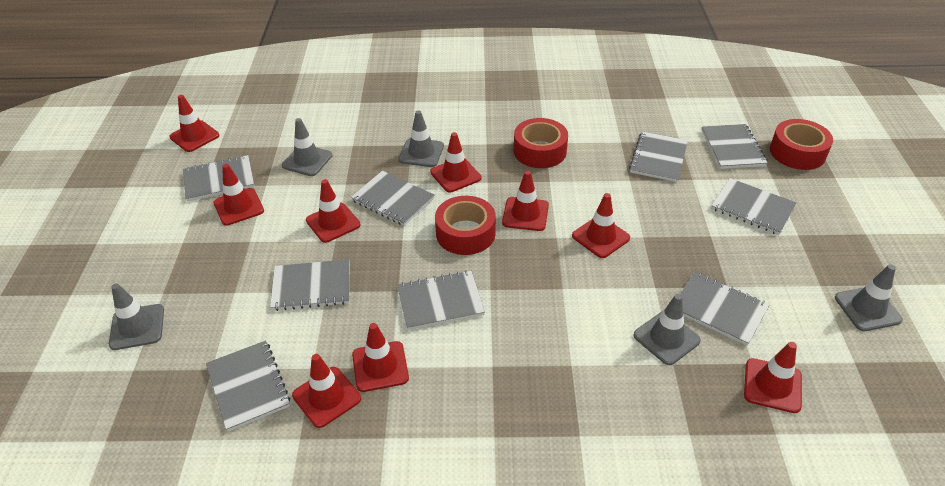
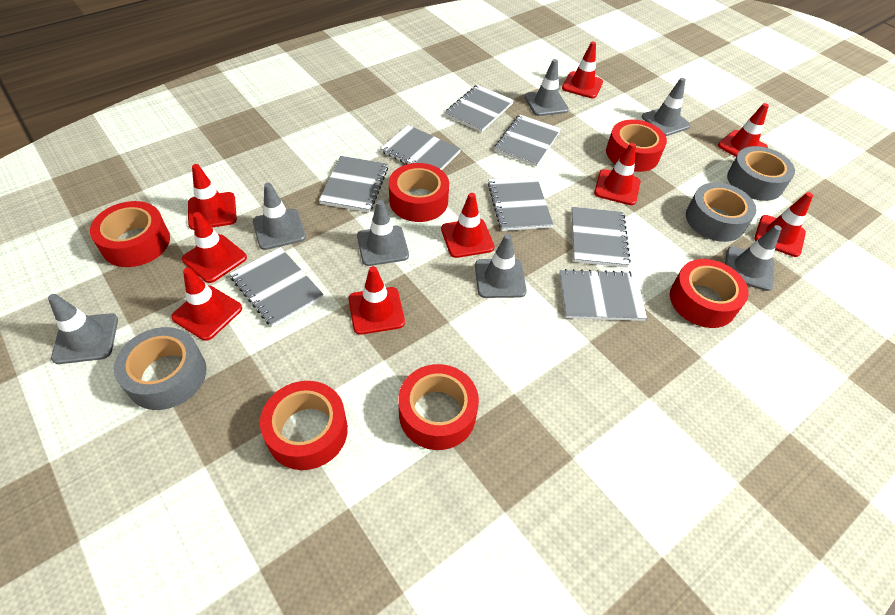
grey notebook: 9 -> 8
grey tape: 0 -> 3
grey traffic cone: 5 -> 7
red tape: 3 -> 6

